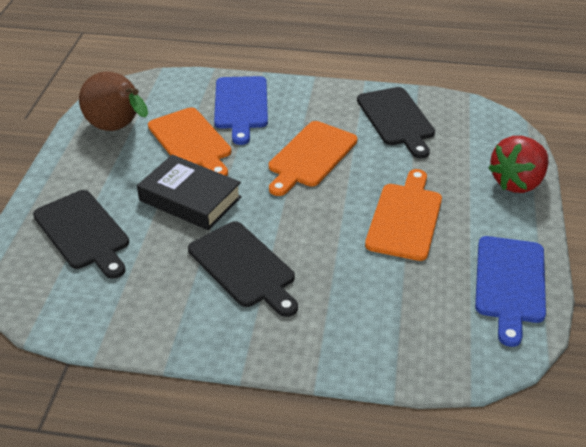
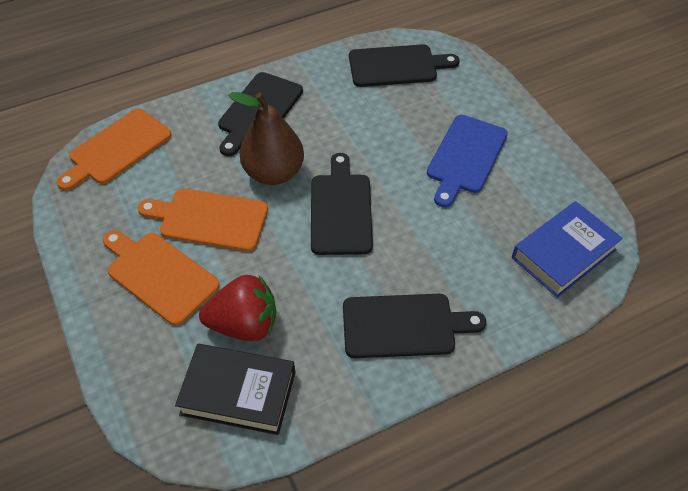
black cutting board: 3 -> 4
blue book: 0 -> 1
blue cutting board: 2 -> 1

